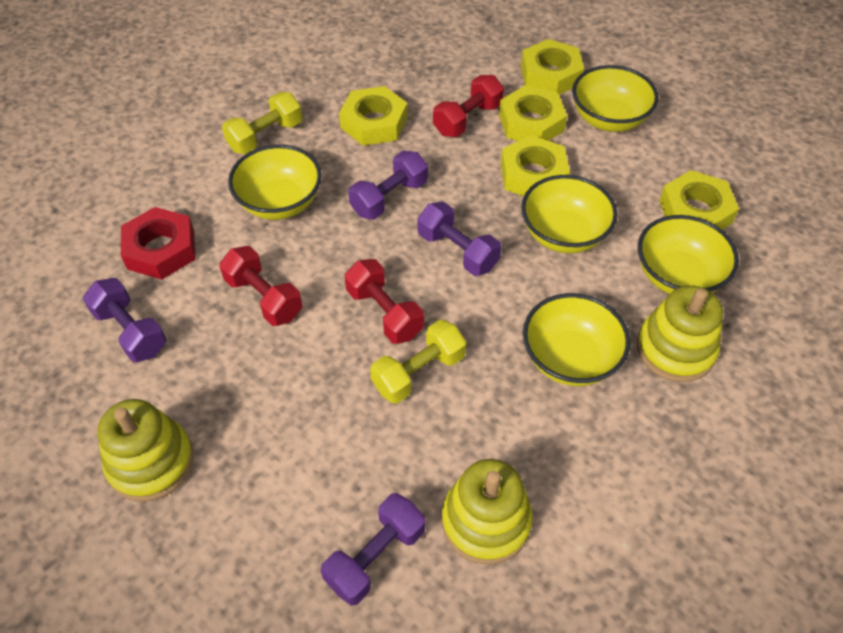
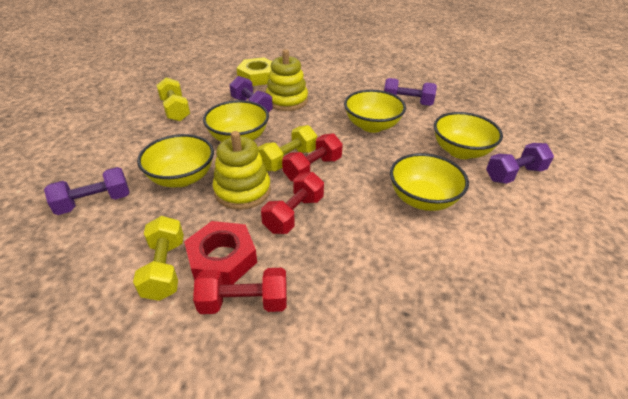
yellow dumbbell: 2 -> 3
yellow nut: 5 -> 1
yellow stacking toy: 3 -> 2

